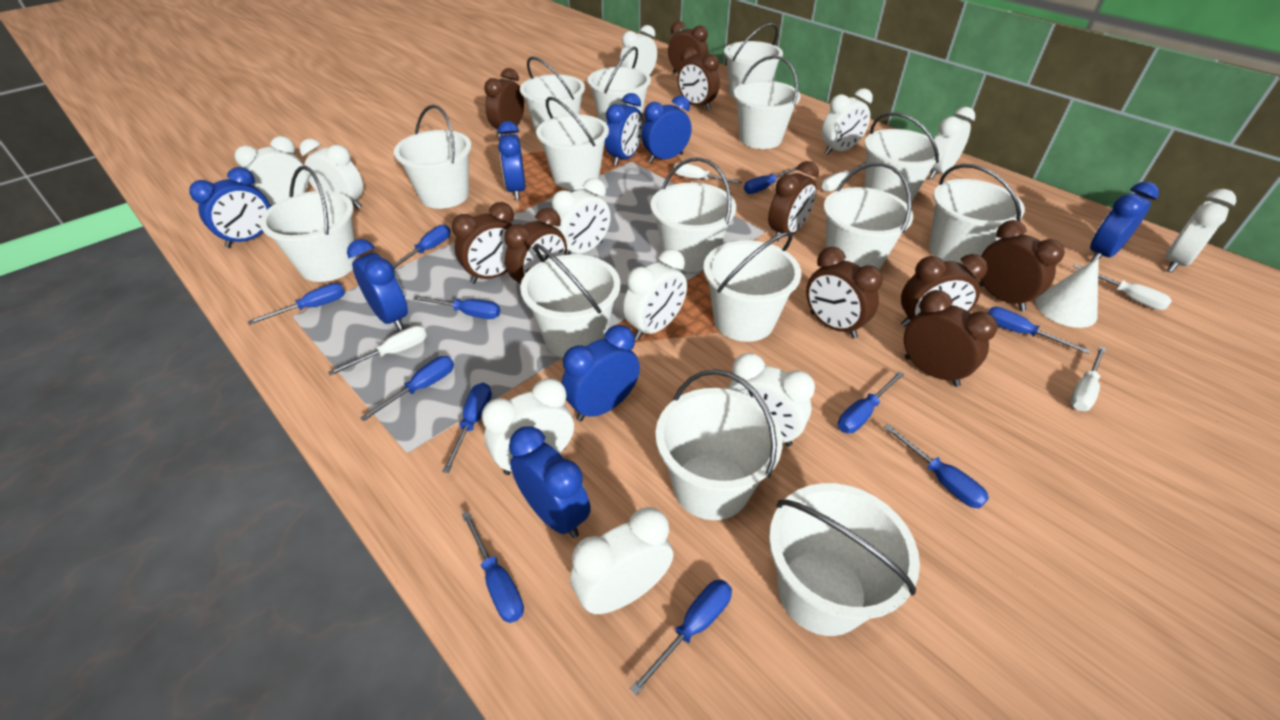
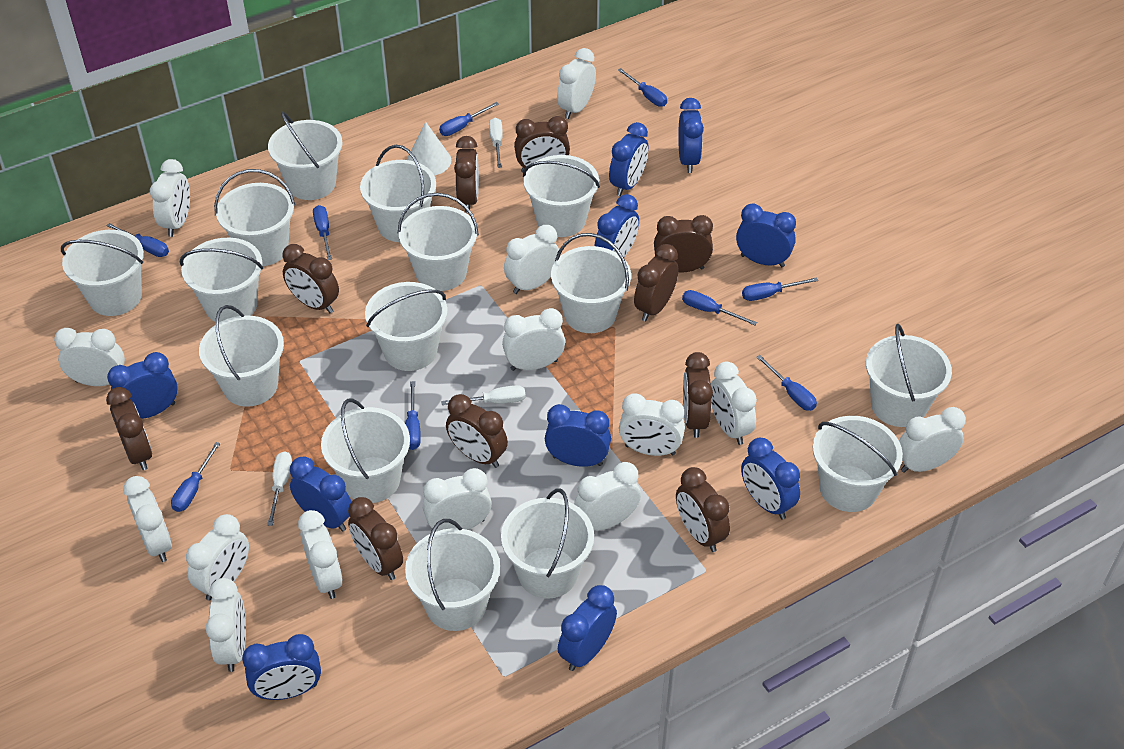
blue clock: 8 -> 10
blue screwdriver: 11 -> 9
white clock: 11 -> 14
white screwdriver: 5 -> 3

